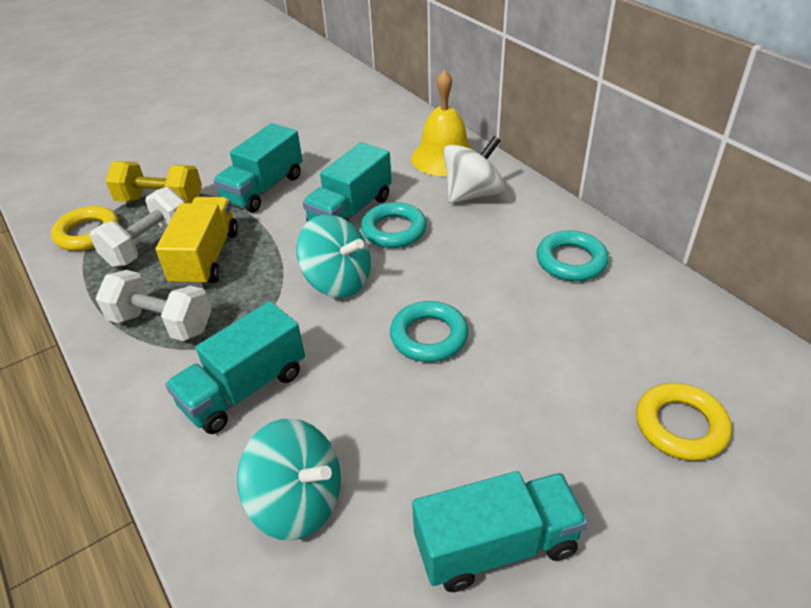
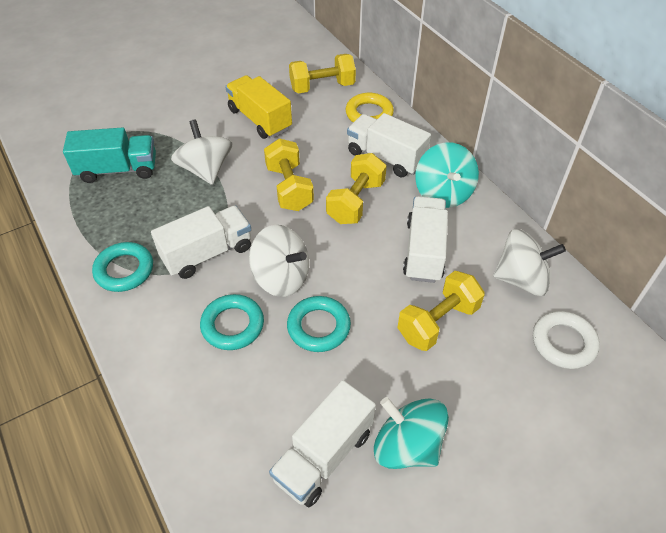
turquoise truck: 4 -> 1
white dumbbell: 2 -> 0
white ring: 0 -> 1
white spinning top: 1 -> 3
white truck: 0 -> 4
yellow bell: 1 -> 0
yellow dumbbell: 1 -> 4
yellow ring: 2 -> 1

